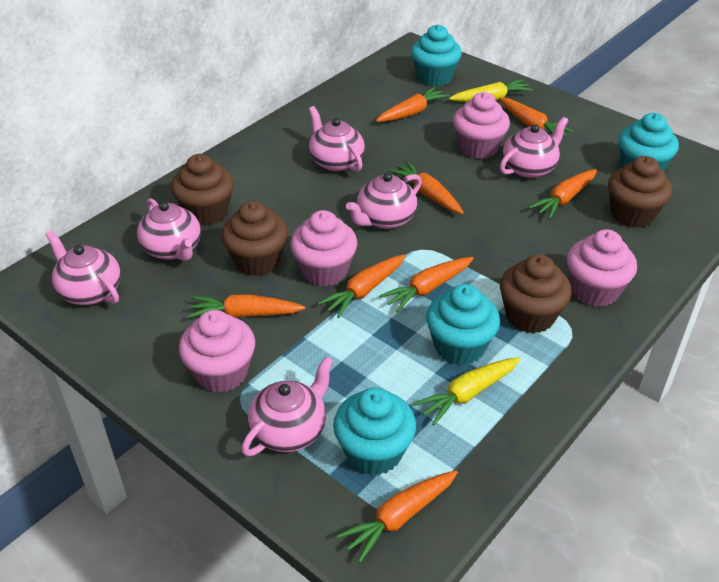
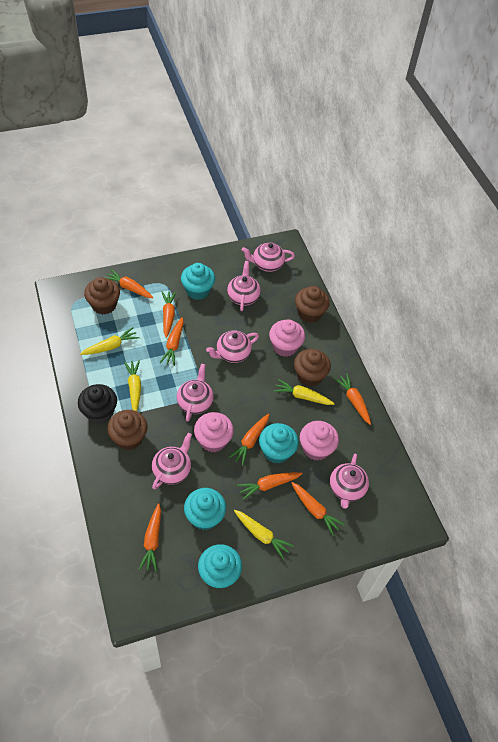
black cupcake: 0 -> 1
pink cupcake: 4 -> 3
yellow carrot: 2 -> 4

